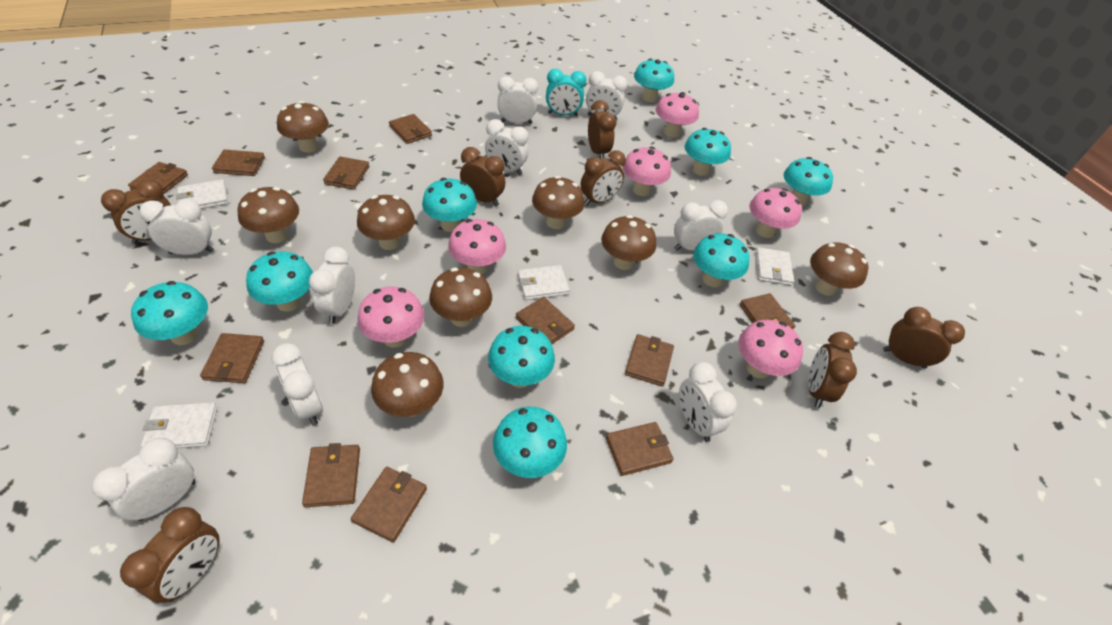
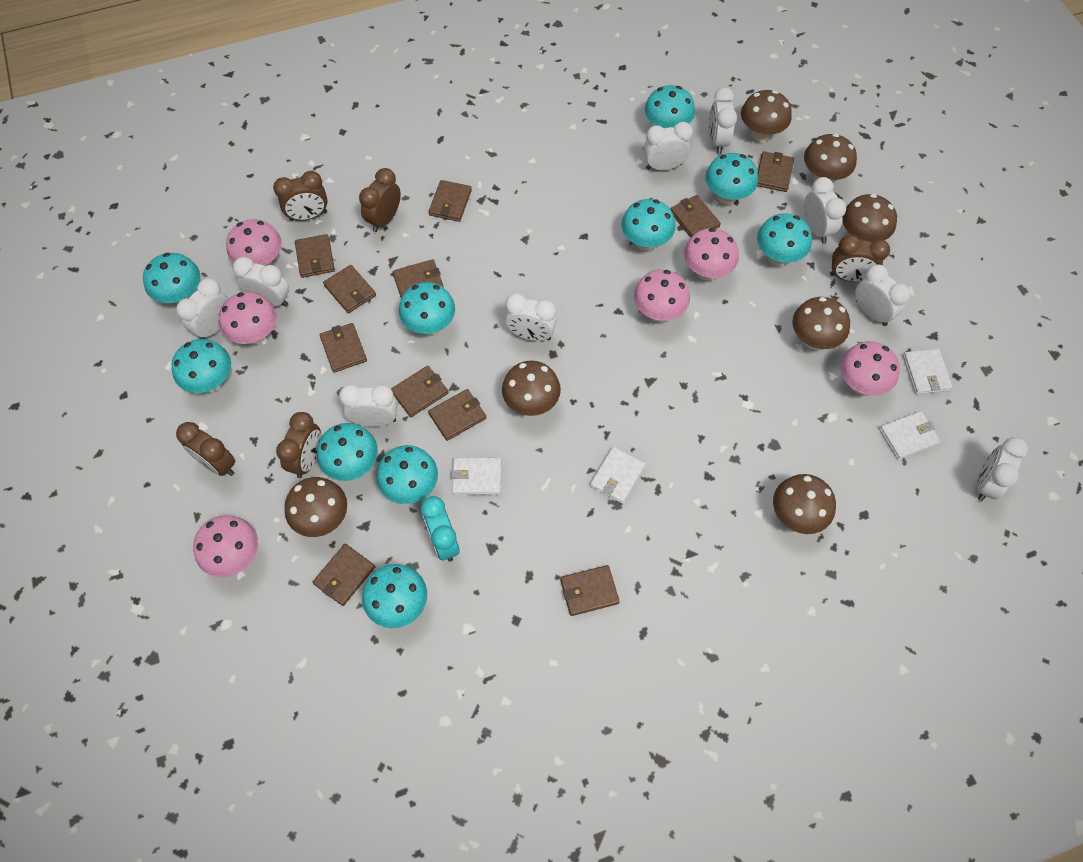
brown clock: 7 -> 5
brown mushroom: 8 -> 7
turquoise mushroom: 9 -> 10

